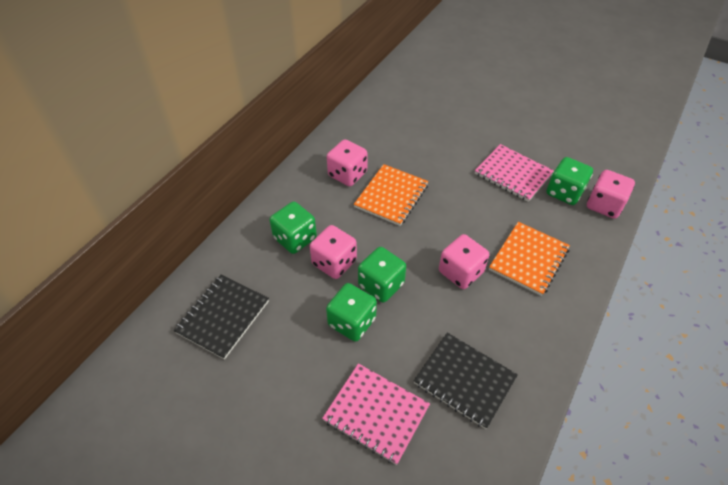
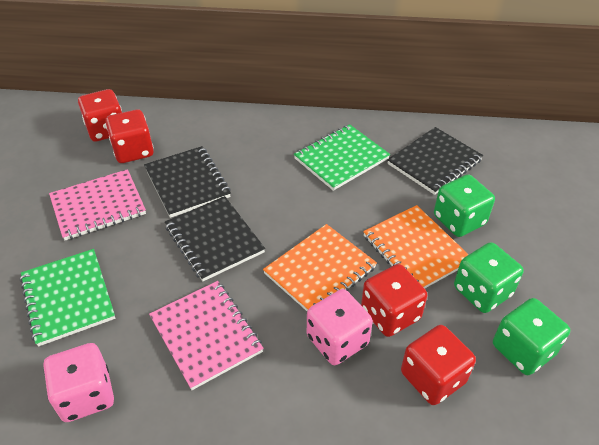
black notebook: 2 -> 3
green dice: 4 -> 3
green notebook: 0 -> 2
pink dice: 4 -> 2
red dice: 0 -> 4

